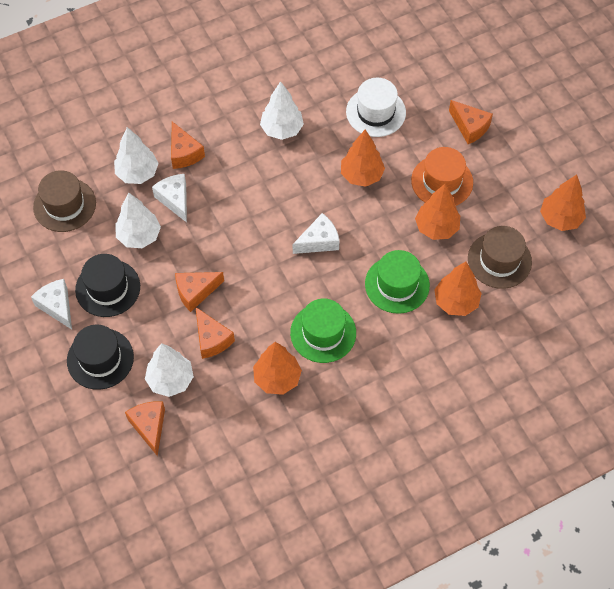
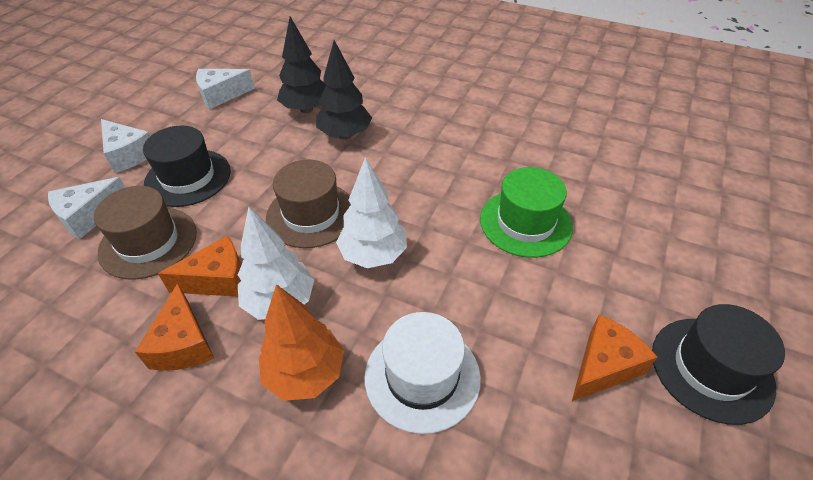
black tree: 0 -> 2
green hat: 2 -> 1
orange cheese: 5 -> 3
orange hat: 1 -> 0
orange tree: 5 -> 1
white tree: 4 -> 2

